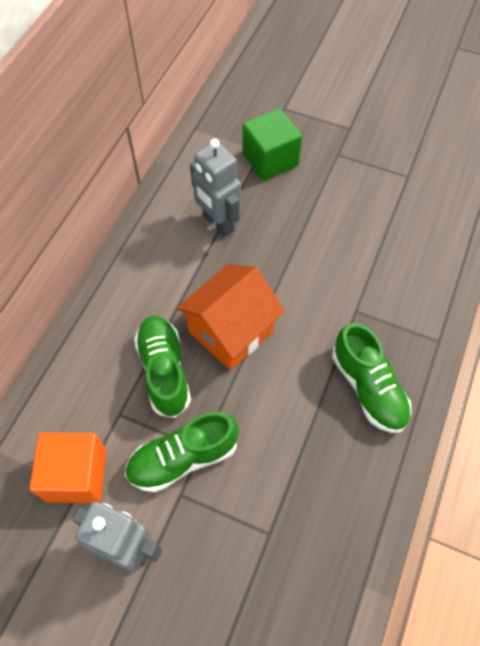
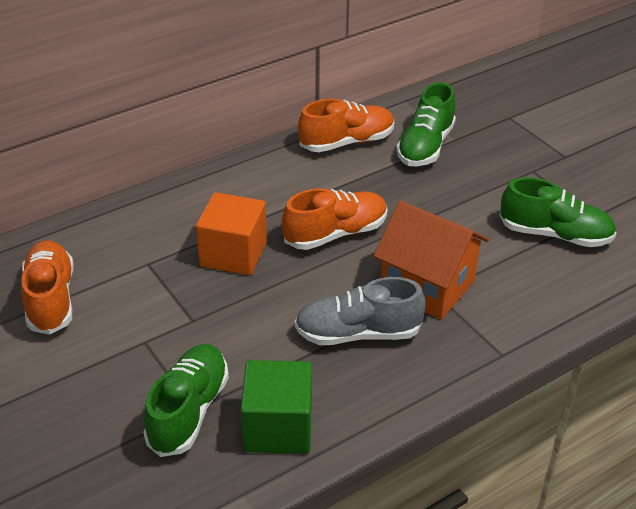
grey robot: 2 -> 0
grey shoe: 0 -> 1
orange shoe: 0 -> 3

